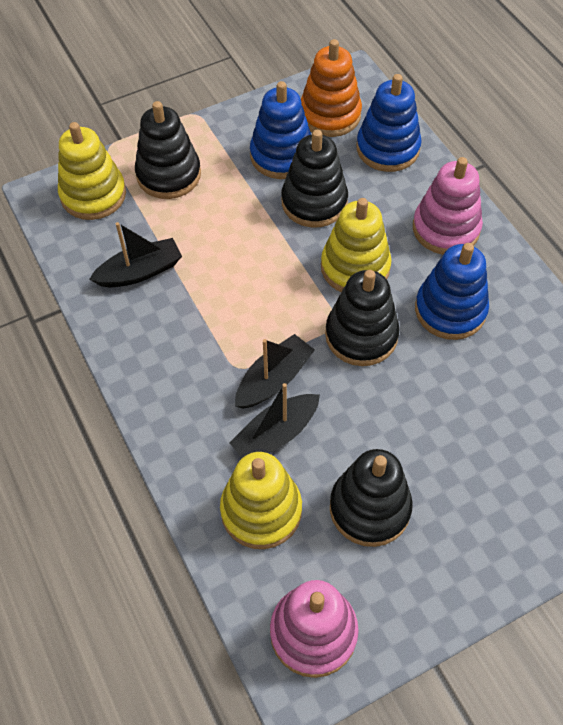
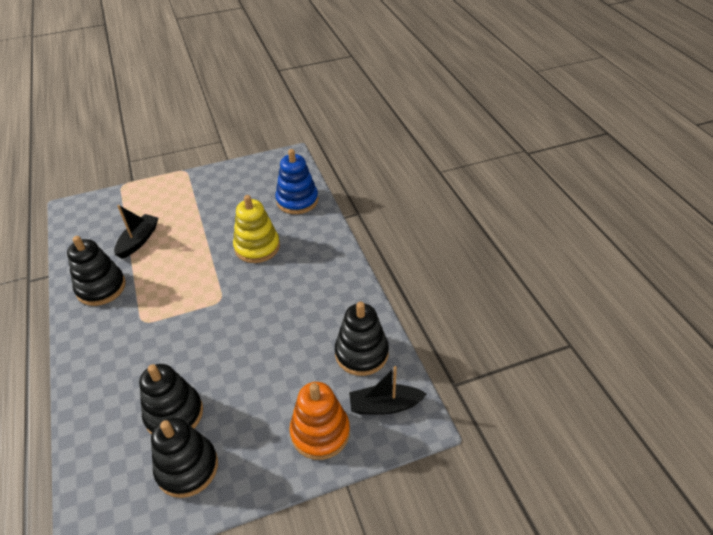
black boat: 3 -> 2
blue stacking toy: 3 -> 1
pink stacking toy: 2 -> 0
yellow stacking toy: 3 -> 1

